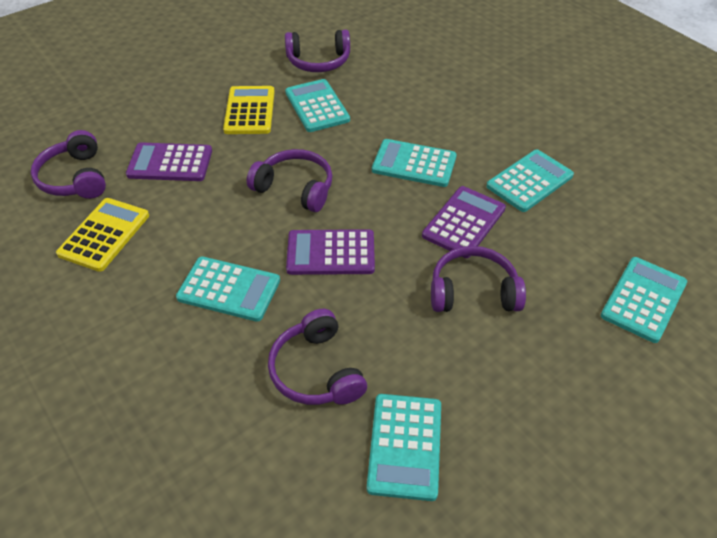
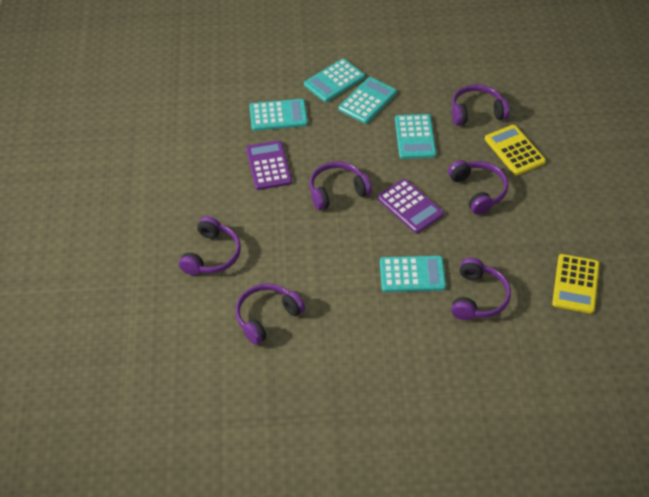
purple calculator: 3 -> 2
purple headphones: 5 -> 6
turquoise calculator: 6 -> 5

